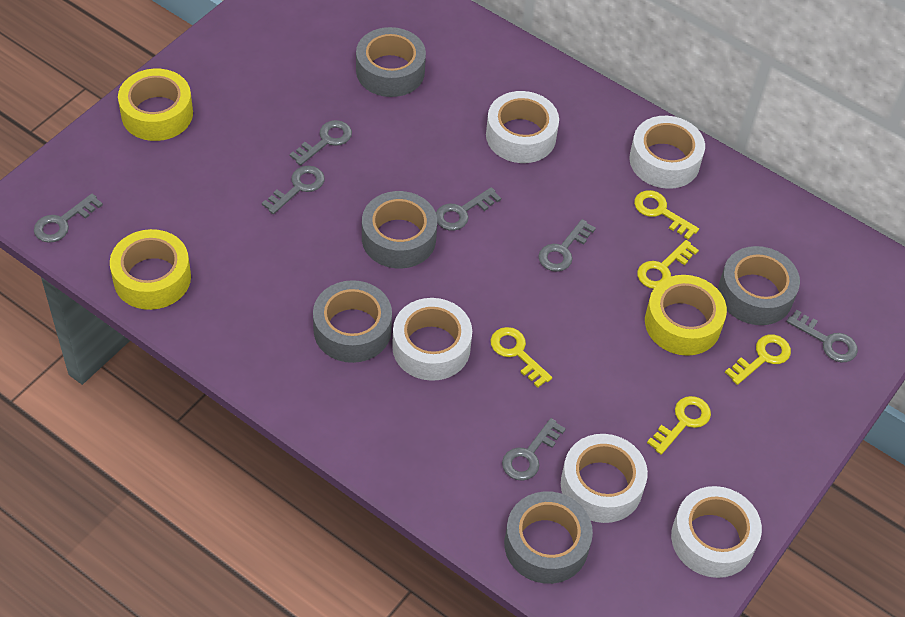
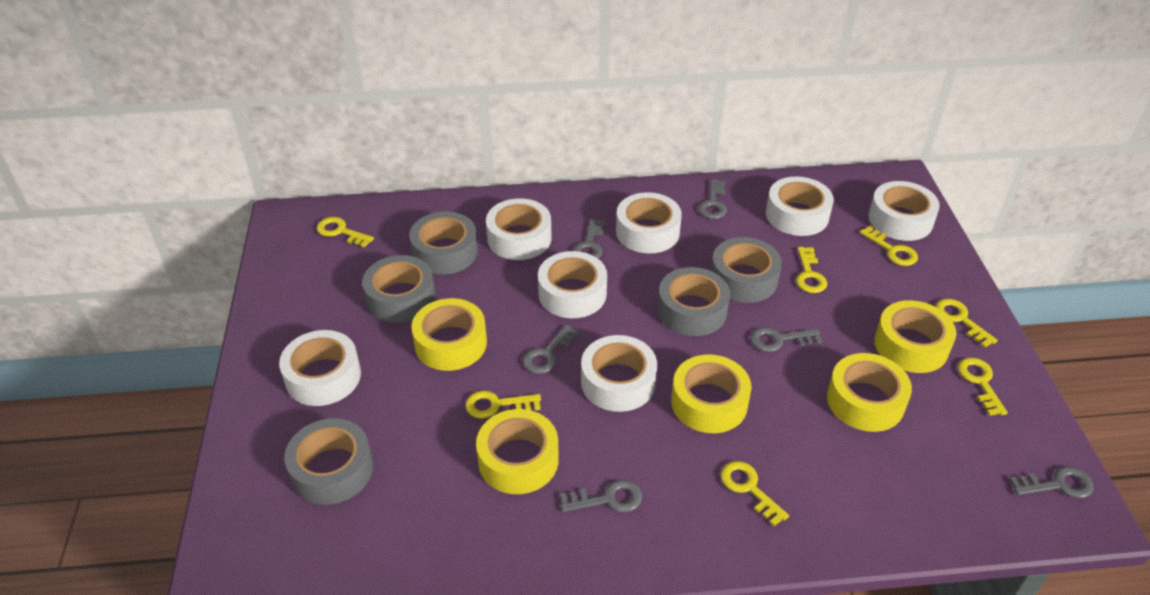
grey key: 7 -> 6
white tape: 5 -> 7
yellow key: 5 -> 7
yellow tape: 3 -> 5

